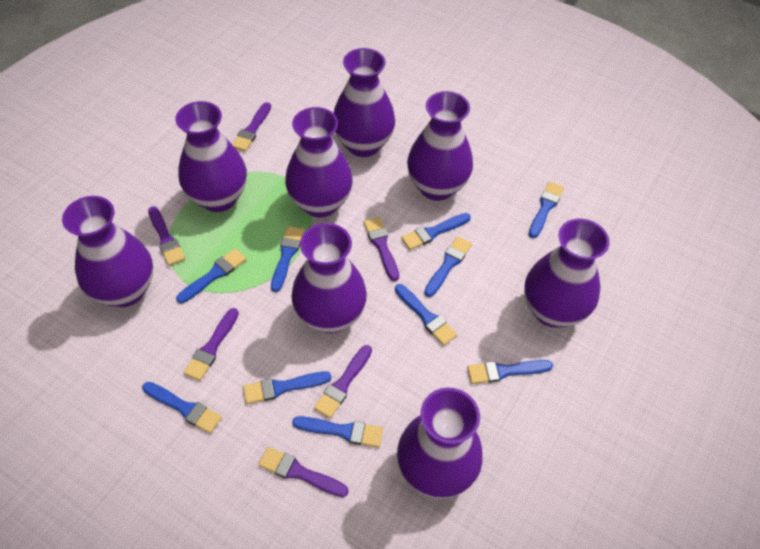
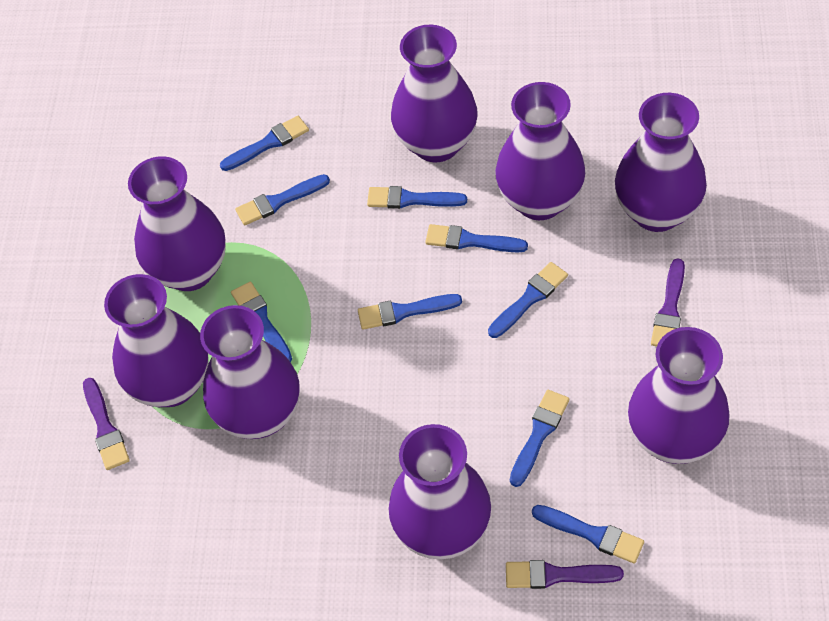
blue brush: 10 -> 9
purple brush: 6 -> 3

